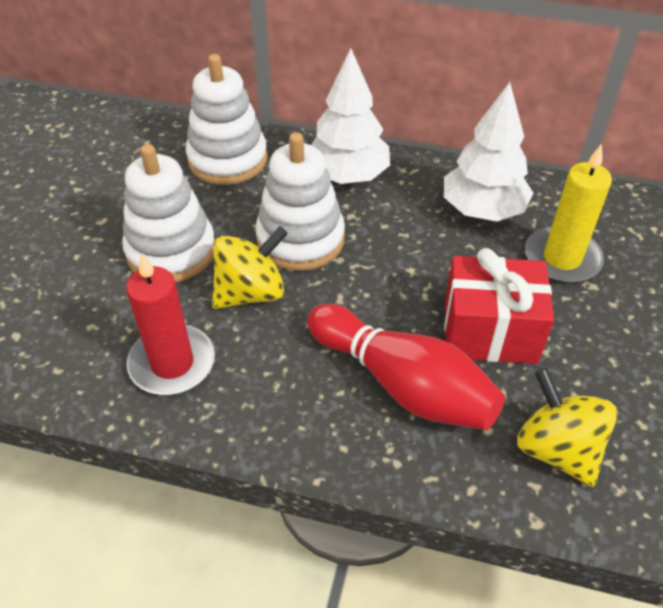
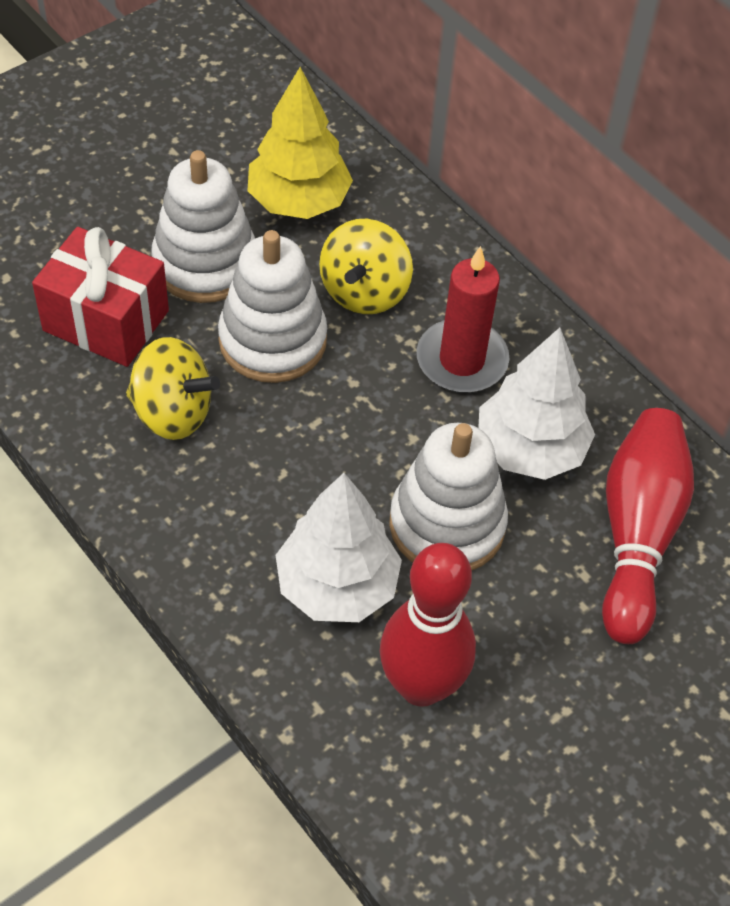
red bowling pin: 1 -> 2
yellow candle: 1 -> 0
yellow tree: 0 -> 1

